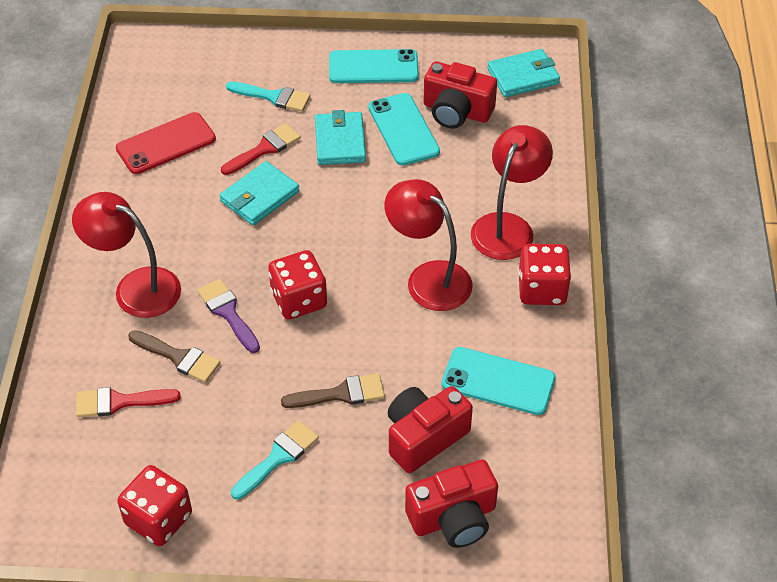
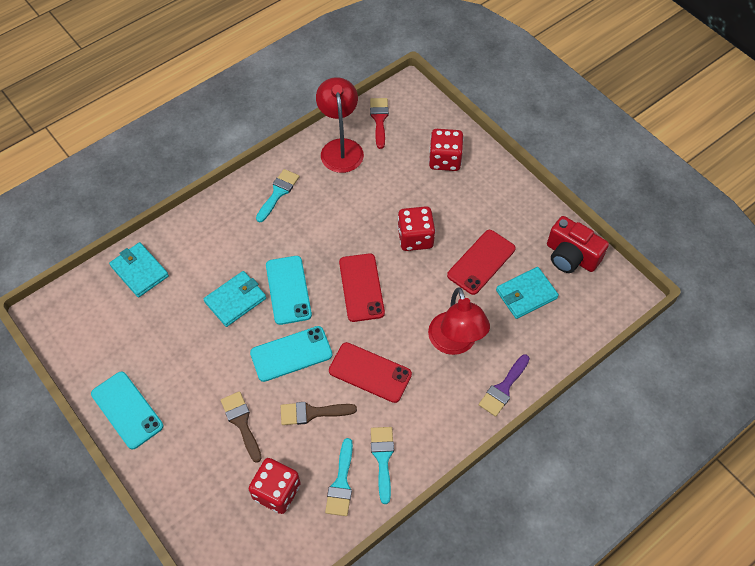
red brush: 2 -> 1
red camera: 3 -> 1
red lamp: 3 -> 2
red phone: 1 -> 3
turquoise brush: 2 -> 3

